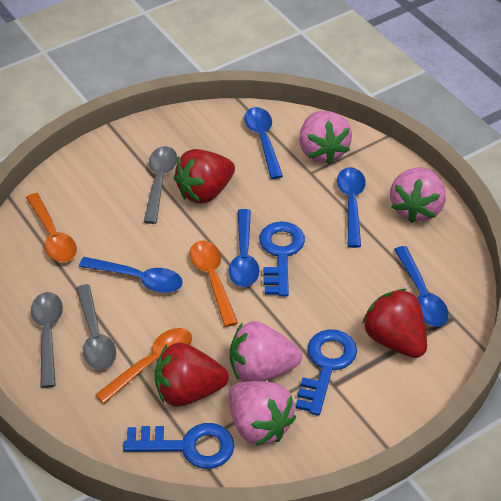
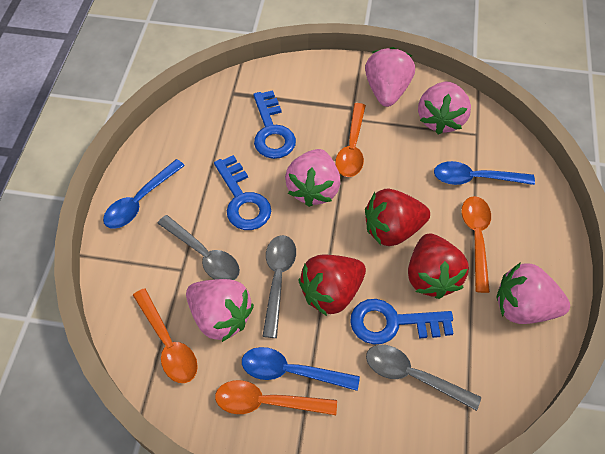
blue spoon: 5 -> 3
orange spoon: 3 -> 4
pink strawberry: 4 -> 5

